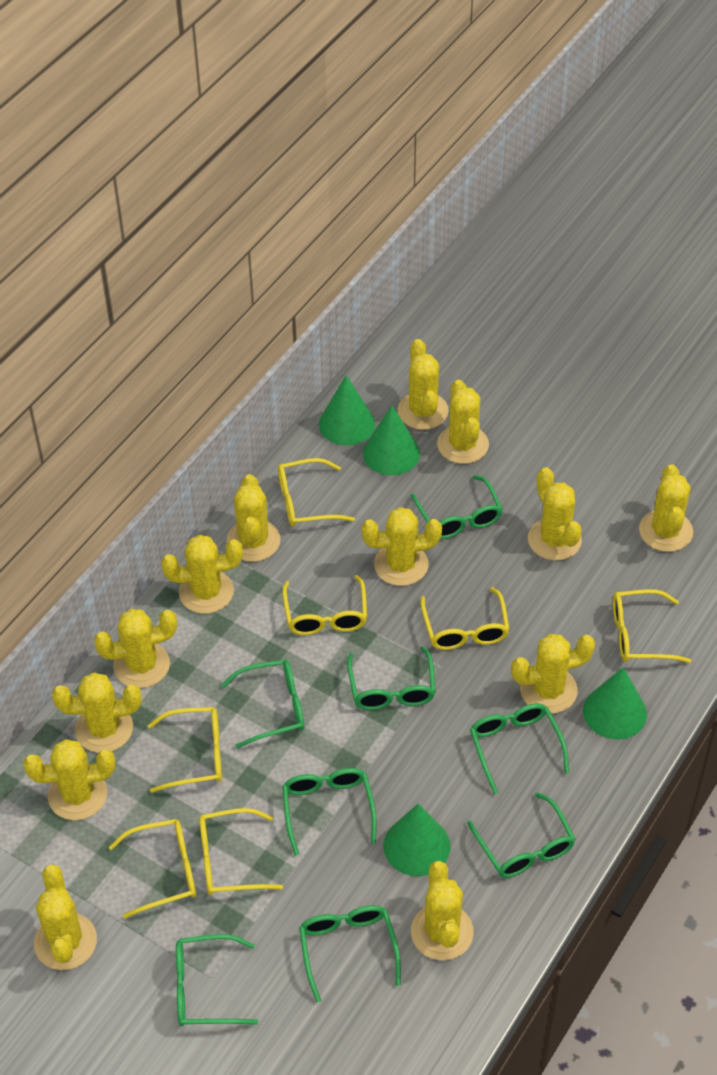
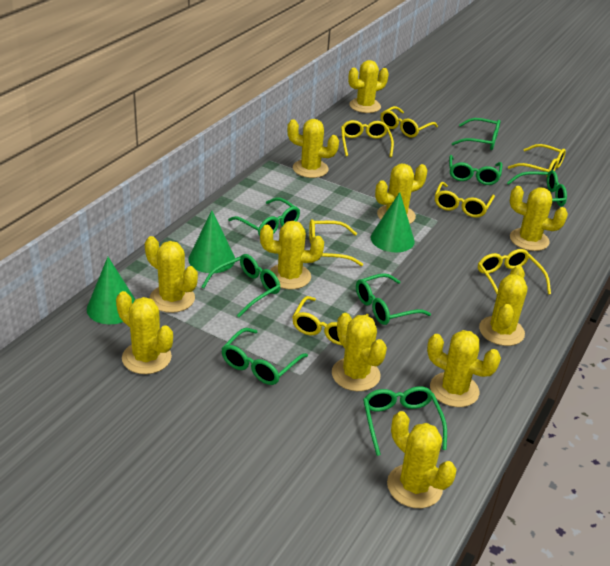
green cone: 4 -> 3
yellow cactus: 13 -> 11

